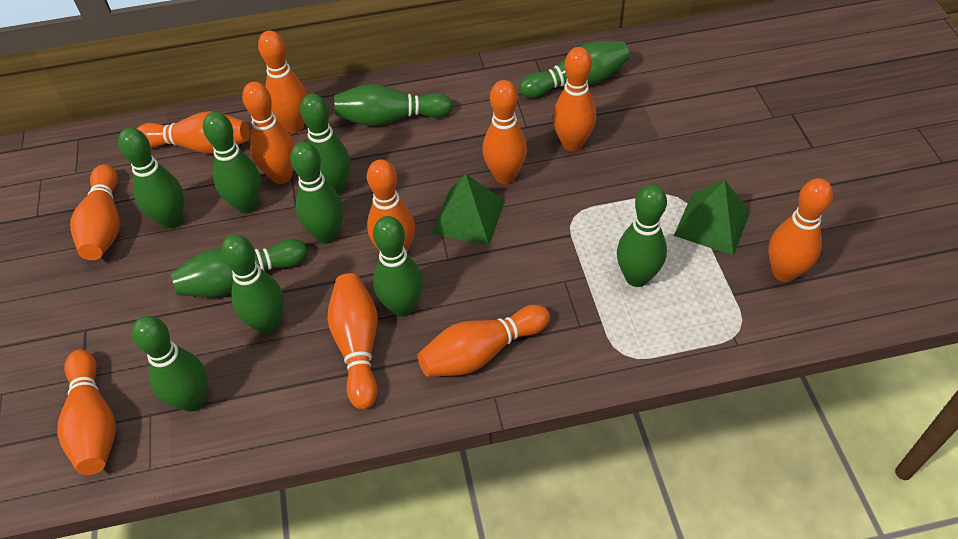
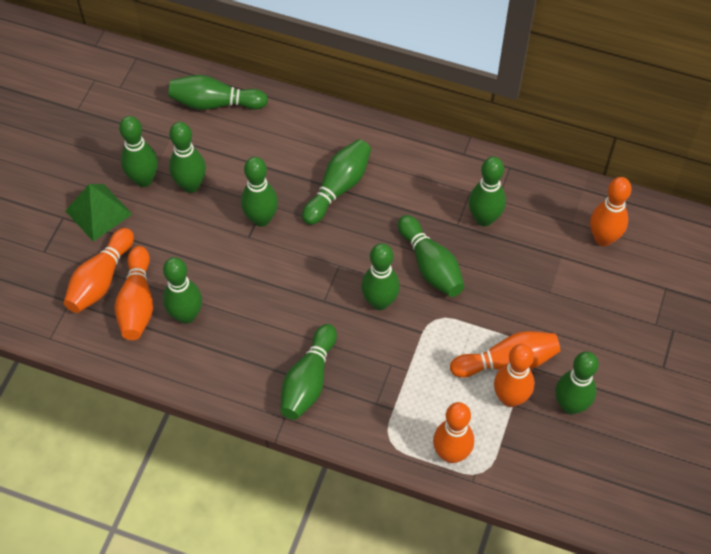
green pyramid: 2 -> 1
orange bowling pin: 11 -> 6

